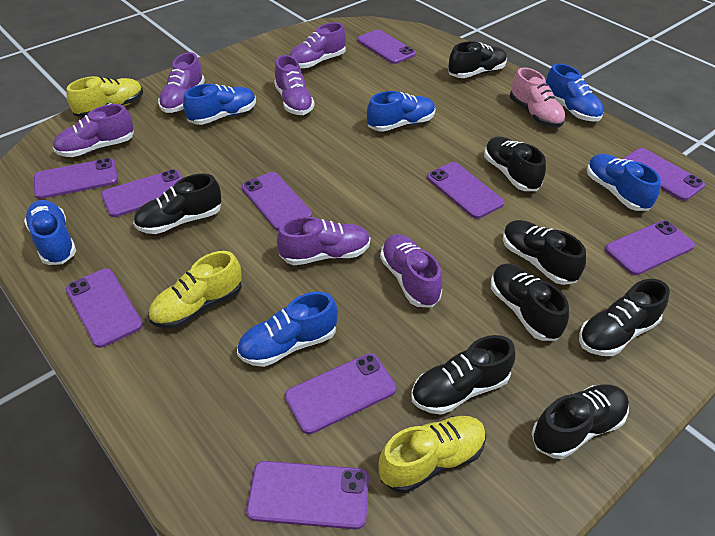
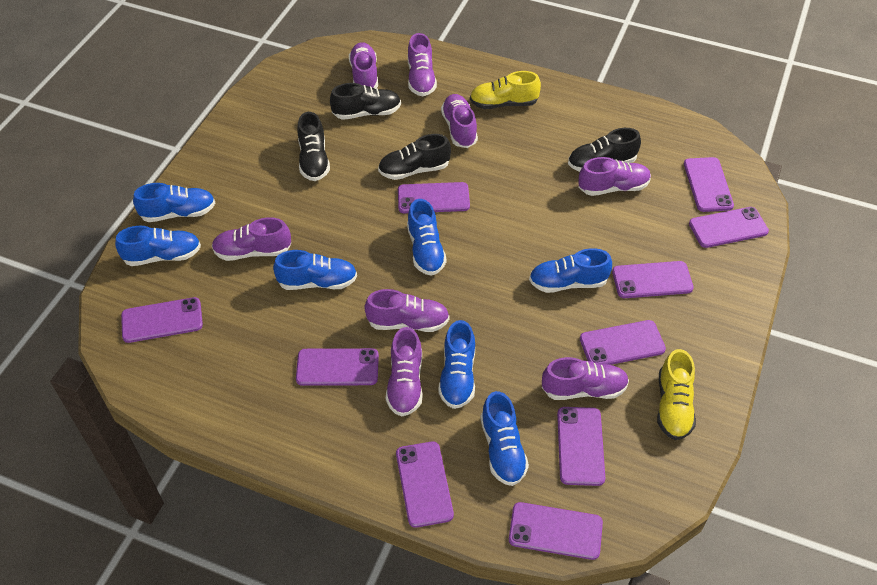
black shoe: 8 -> 4
blue shoe: 6 -> 7
pink shoe: 1 -> 0
purple shoe: 6 -> 8
yellow shoe: 3 -> 2

